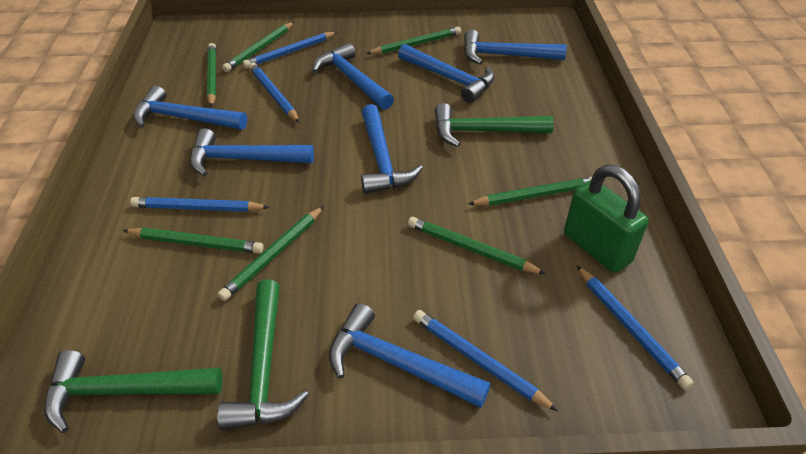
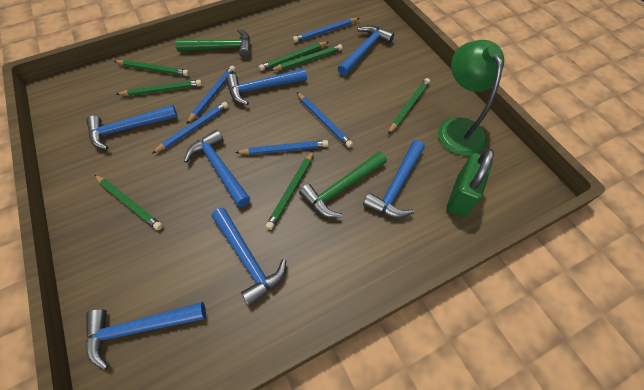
green hammer: 3 -> 2
green lamp: 0 -> 1

